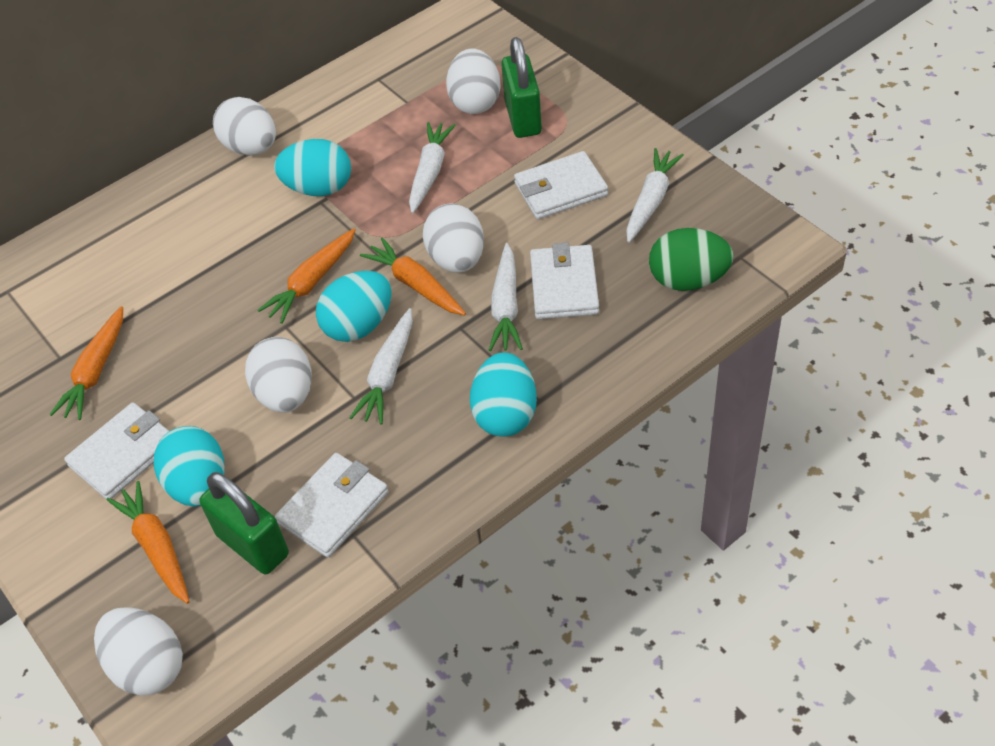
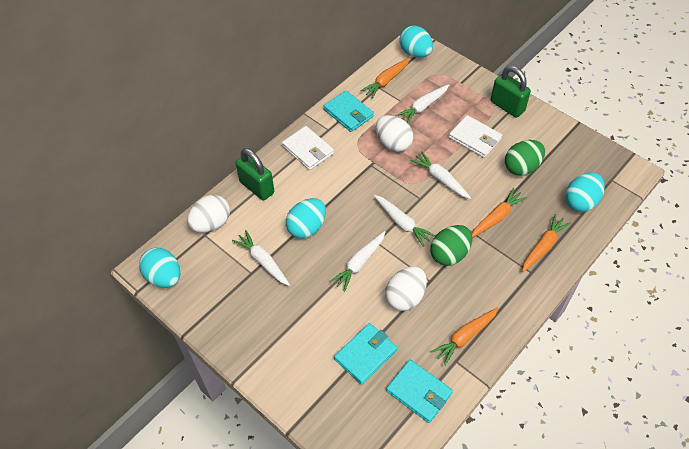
green egg: 1 -> 2
turquoise wallet: 0 -> 3
white carrot: 4 -> 5
white egg: 5 -> 3
white wallet: 4 -> 2

